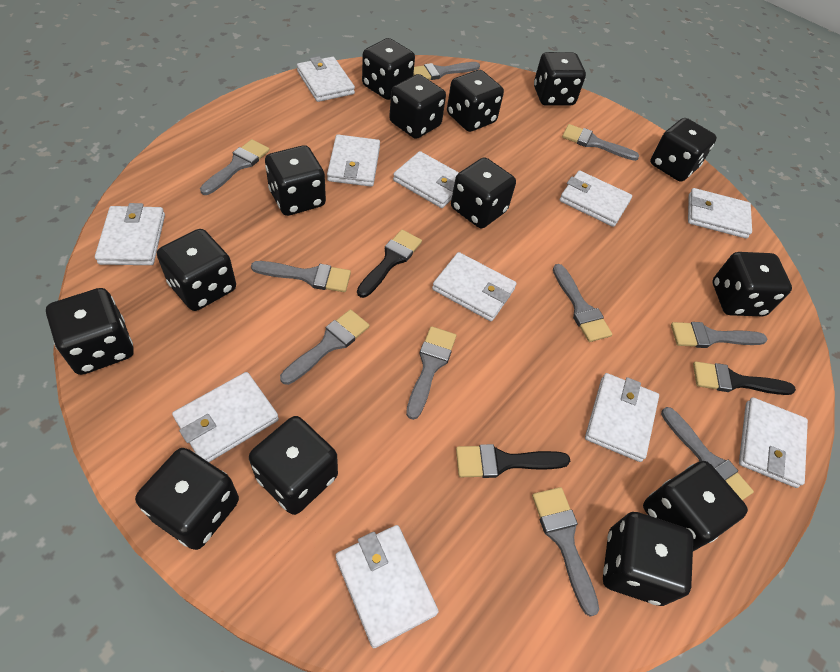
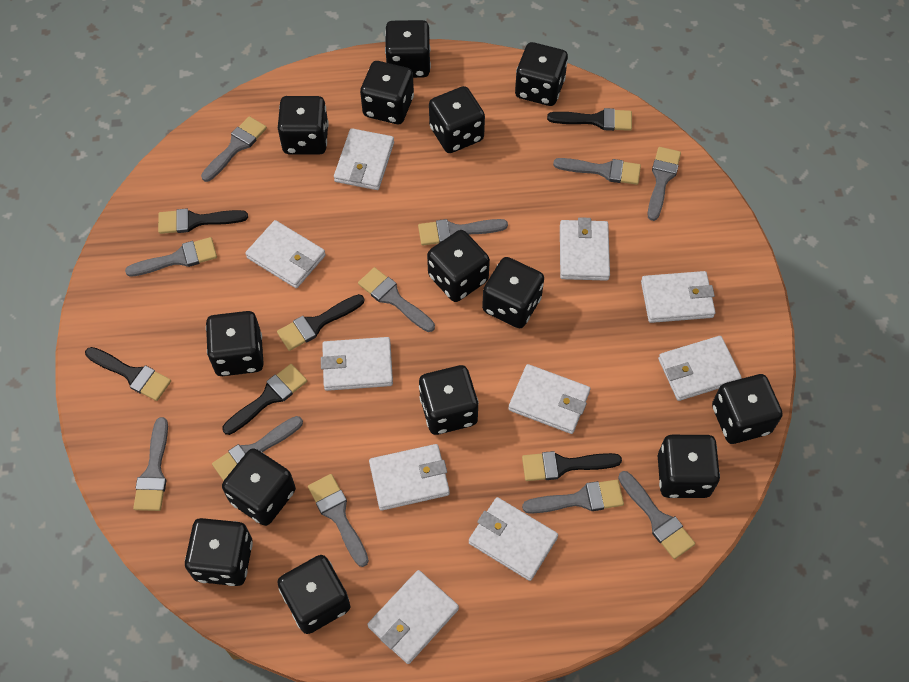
black brush: 3 -> 6
grey brush: 10 -> 11
white wallet: 11 -> 10

